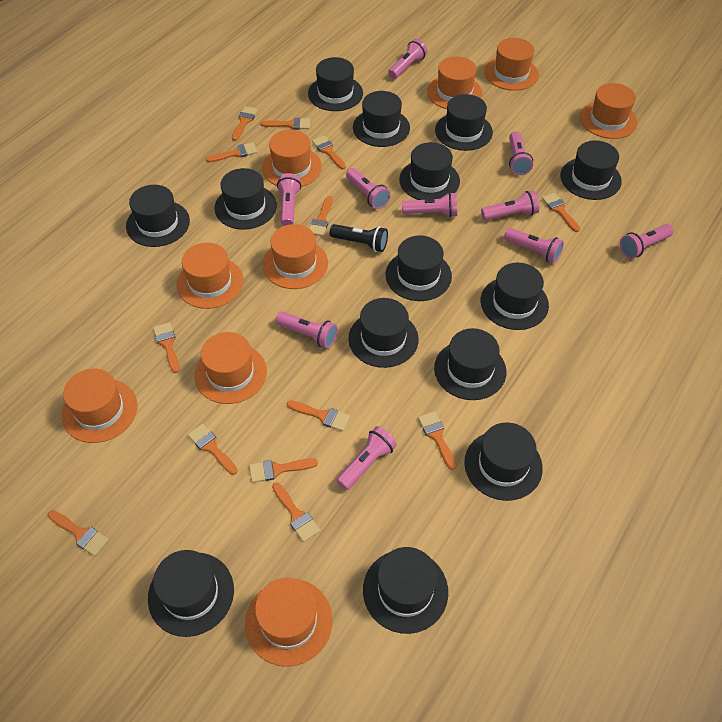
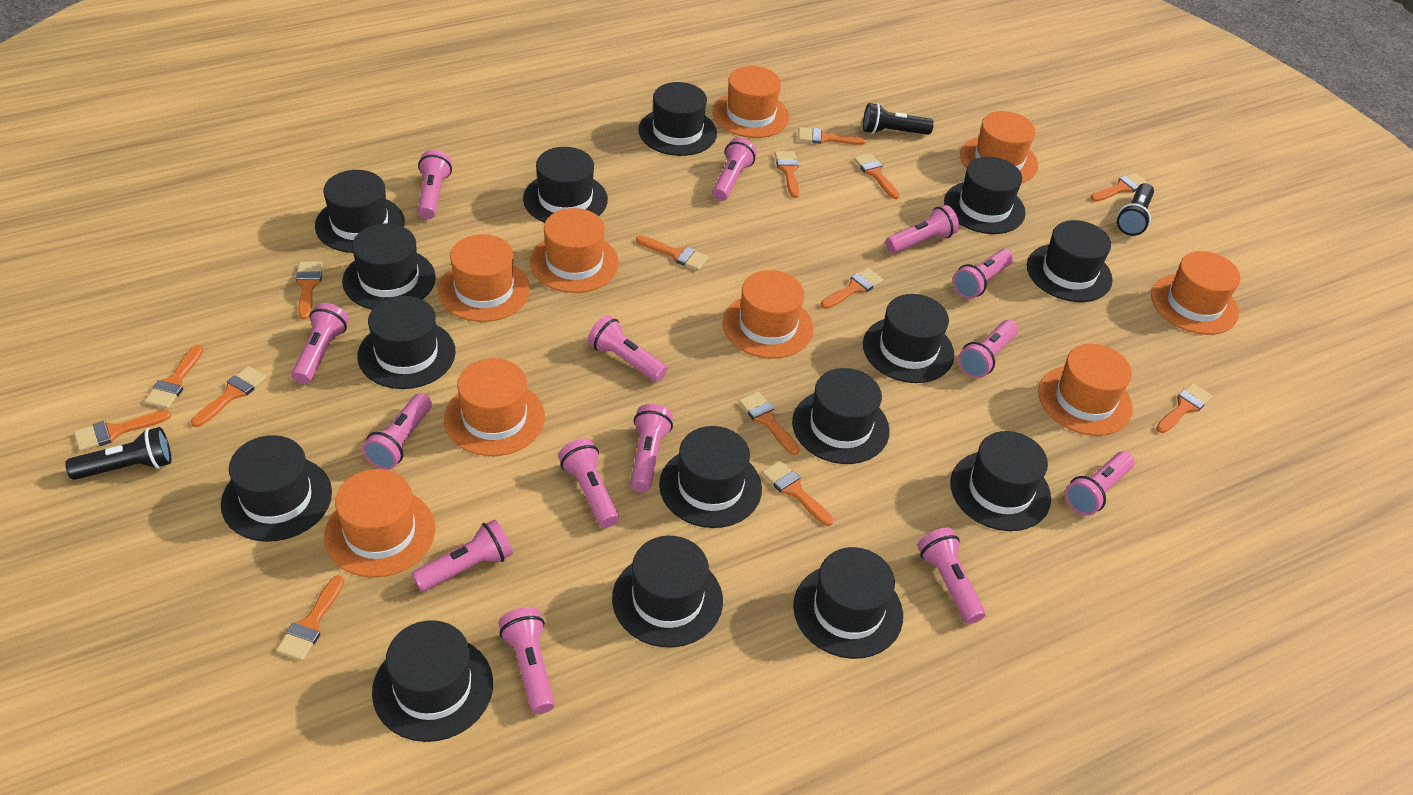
black flashlight: 1 -> 3
black hat: 14 -> 15
orange brush: 13 -> 14
pink flashlight: 10 -> 14

